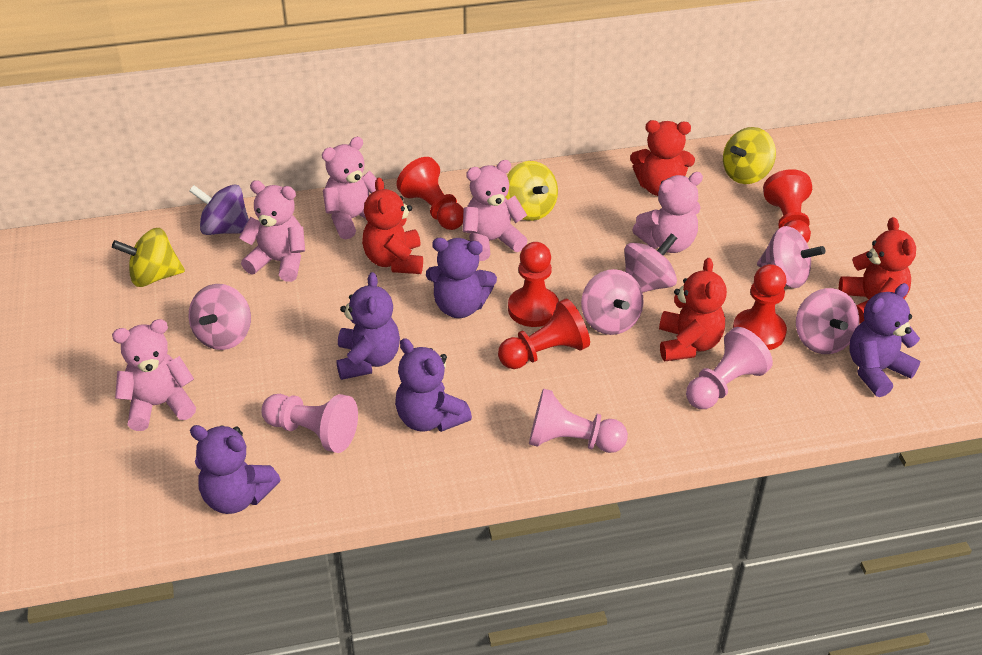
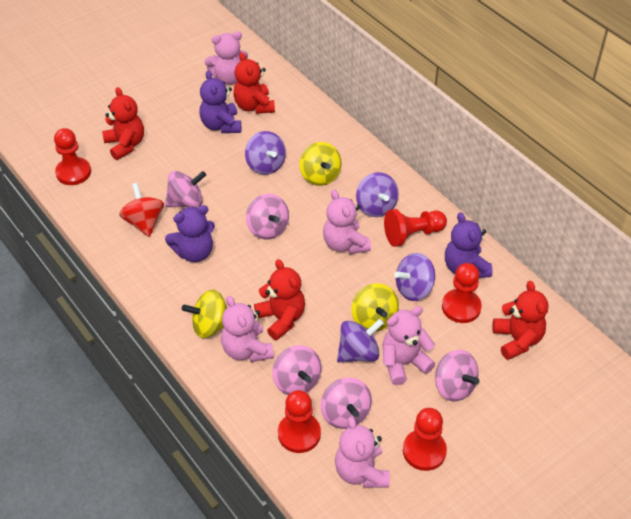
pink pawn: 3 -> 0
purple spinning top: 1 -> 4
purple teddy bear: 5 -> 3
red spinning top: 0 -> 1

